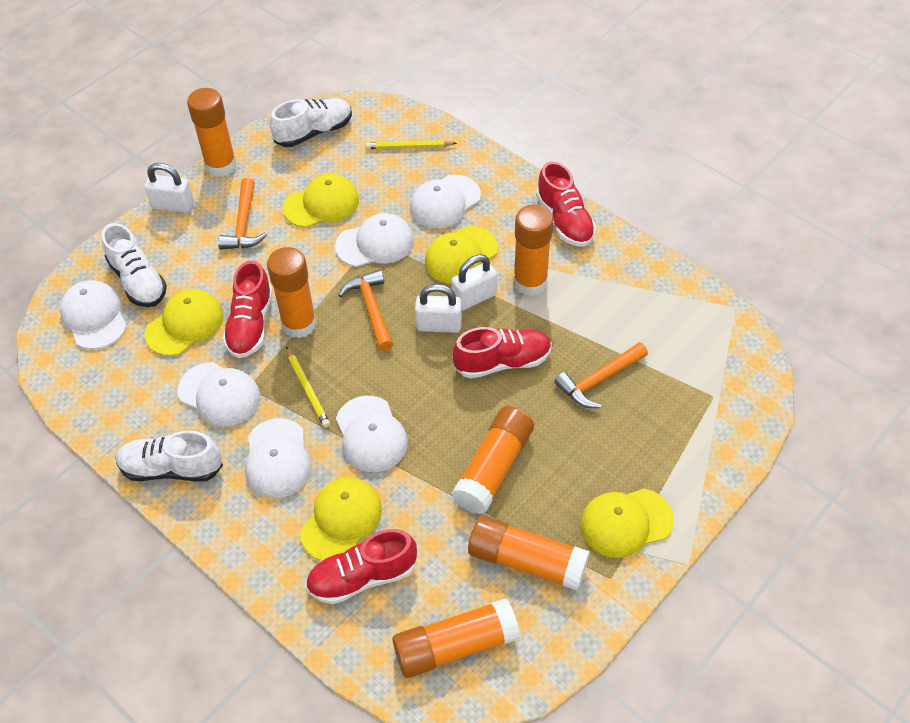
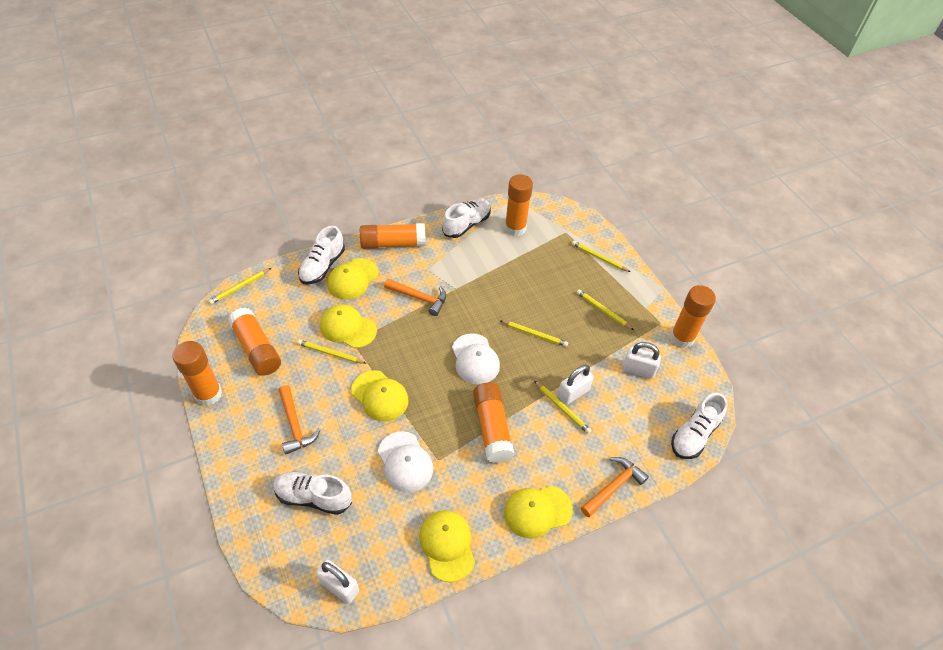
red shoe: 4 -> 0
white cap: 6 -> 2
white shoe: 3 -> 4
yellow pencil: 2 -> 6

